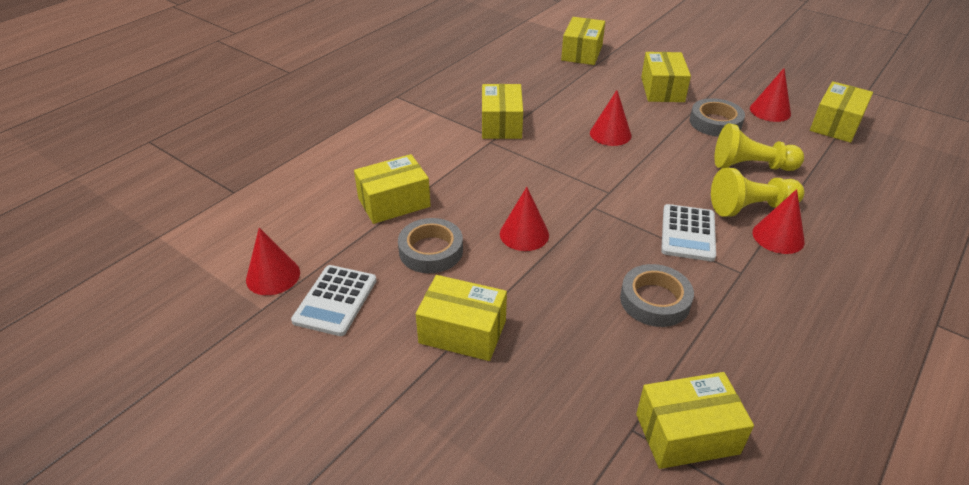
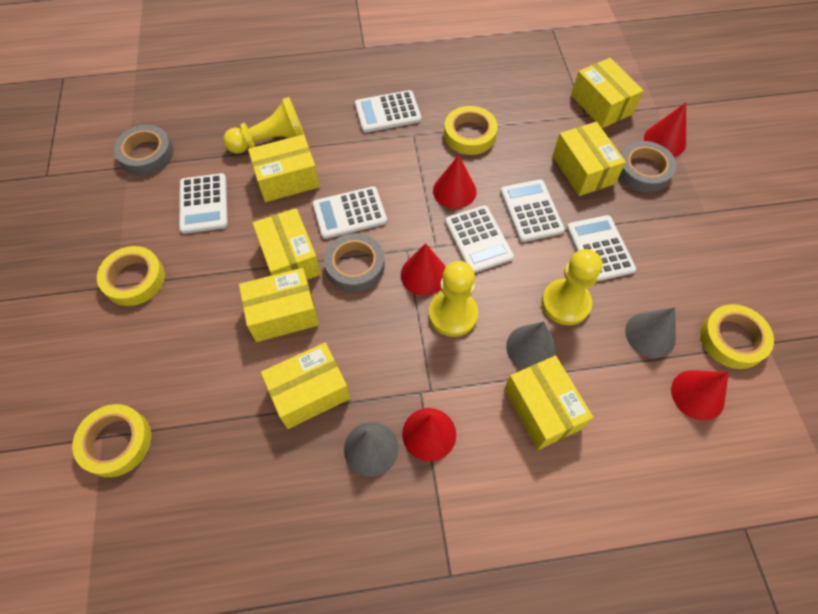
grey cone: 0 -> 3
white calculator: 2 -> 6
yellow pawn: 2 -> 3
yellow tape: 0 -> 4

